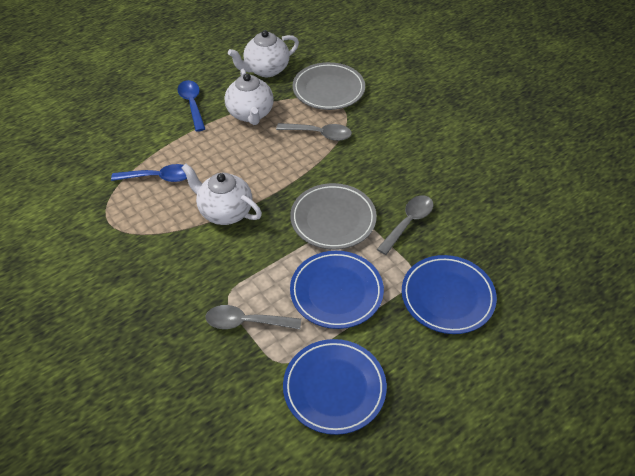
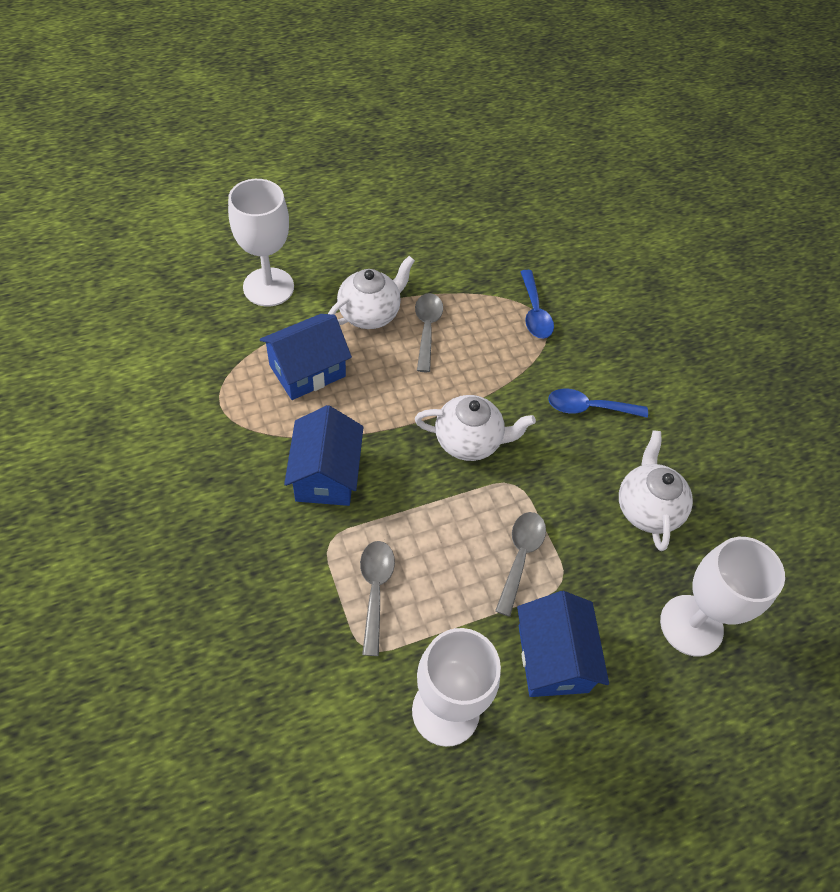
blue house: 0 -> 3
blue plate: 3 -> 0
grey plate: 2 -> 0
white goblet: 0 -> 3

